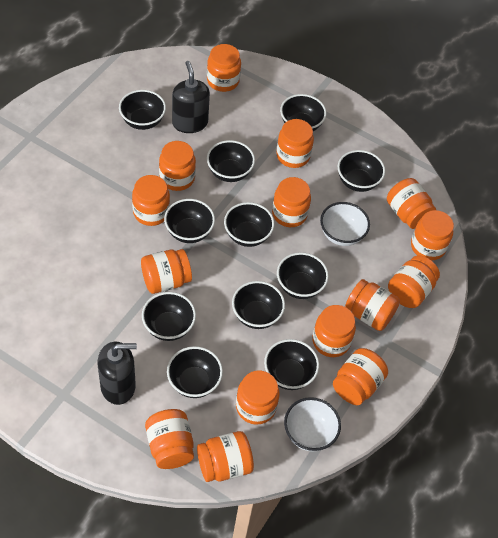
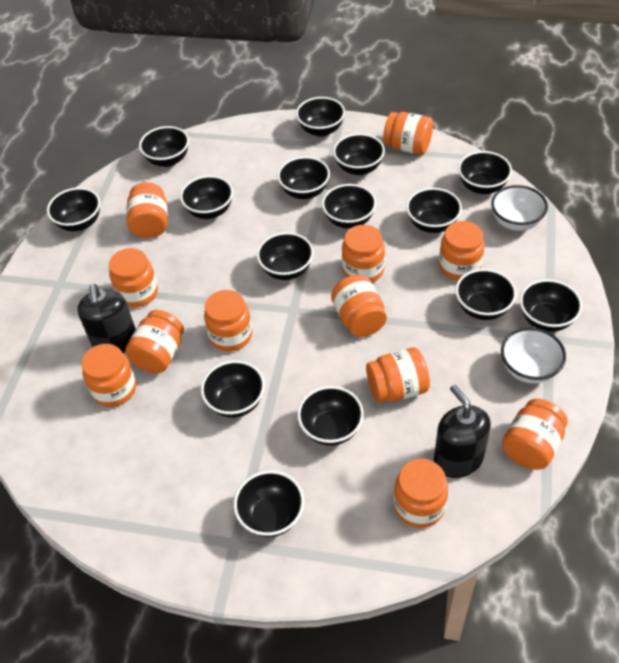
black bowl: 11 -> 15
orange jar: 15 -> 12

